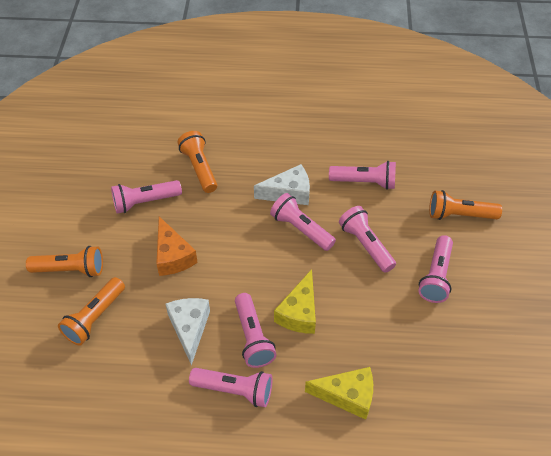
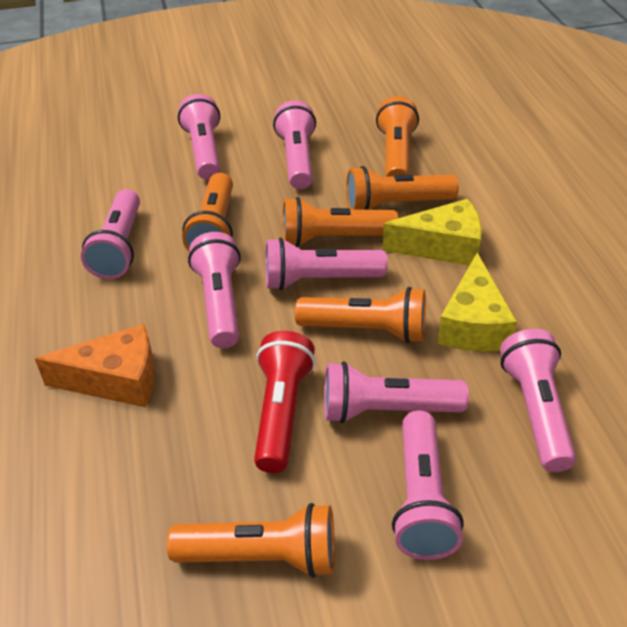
orange flashlight: 4 -> 6
pink flashlight: 7 -> 8
red flashlight: 0 -> 1
white cheese: 2 -> 0

